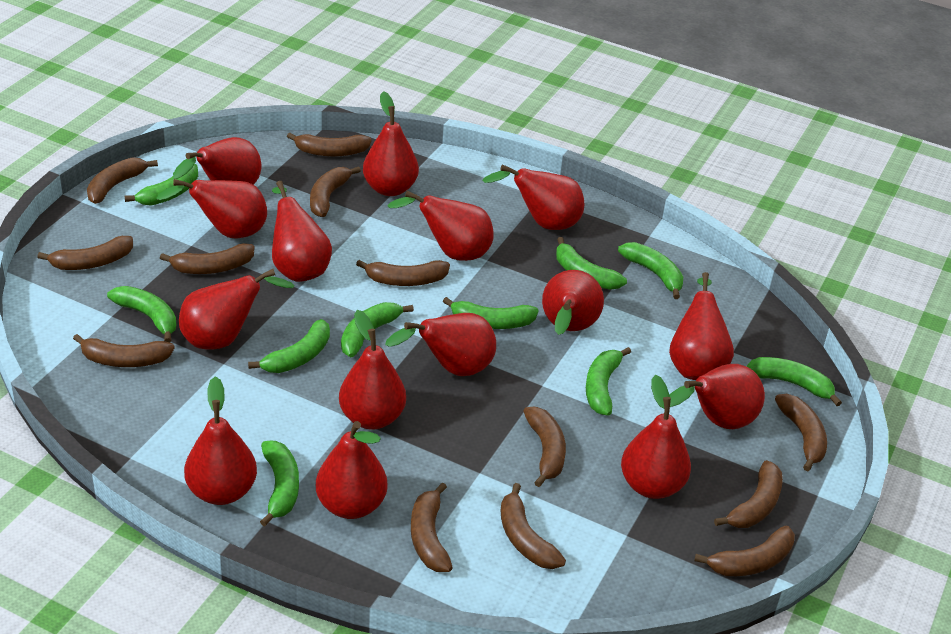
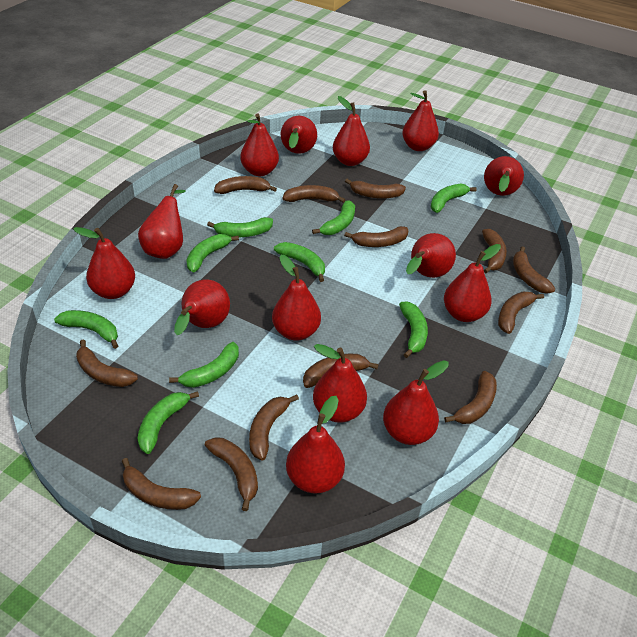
green banana: 10 -> 9
red pear: 15 -> 14

